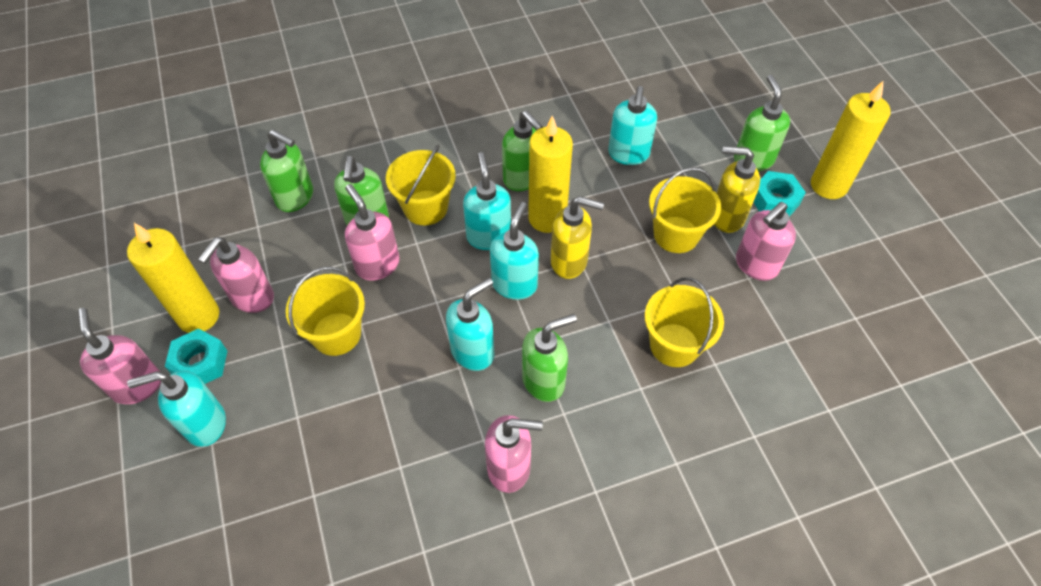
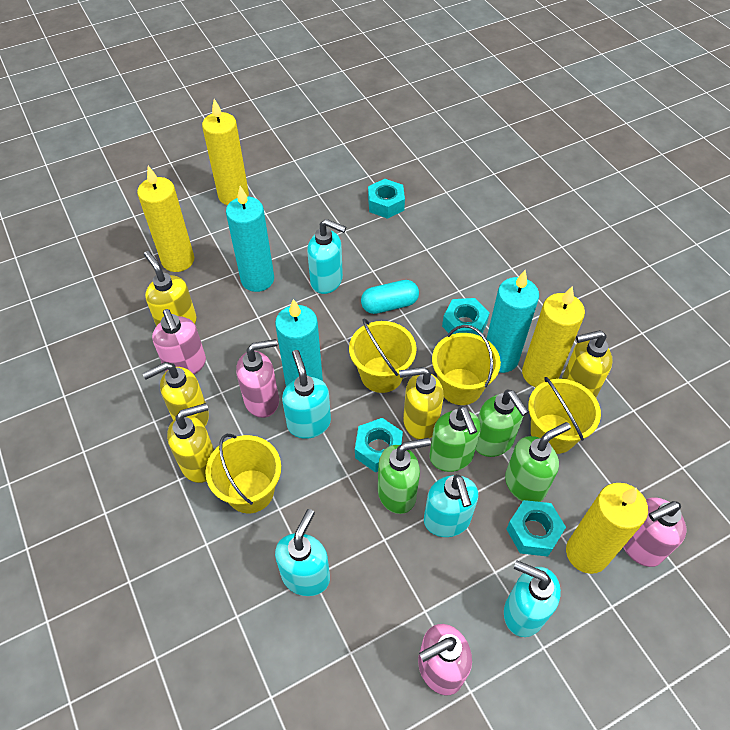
green soap dispenser: 5 -> 4
pink soap dispenser: 5 -> 4
turquoise candle: 0 -> 3
turquoise capsule: 0 -> 1
turquoise nut: 2 -> 4
yellow candle: 3 -> 4
yellow soap dispenser: 2 -> 5

